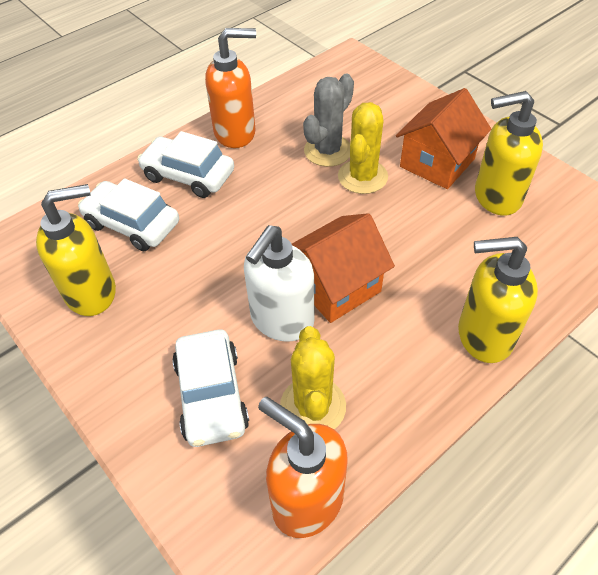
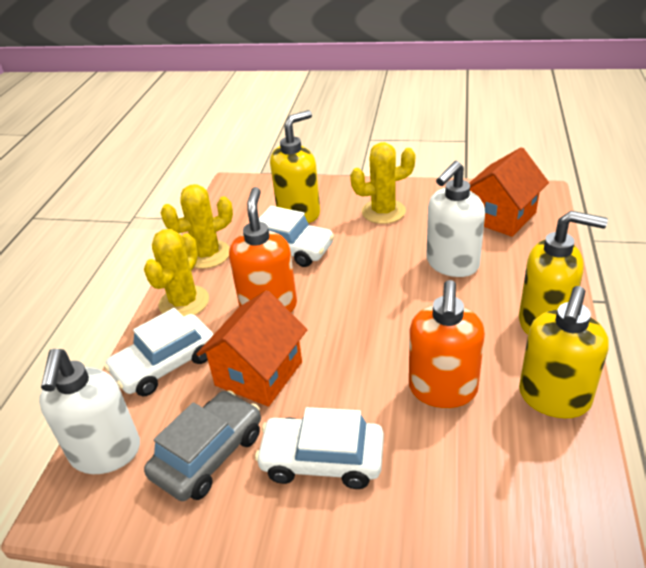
grey cactus: 1 -> 0
grey car: 0 -> 1
white soap dispenser: 1 -> 2
yellow cactus: 2 -> 3

